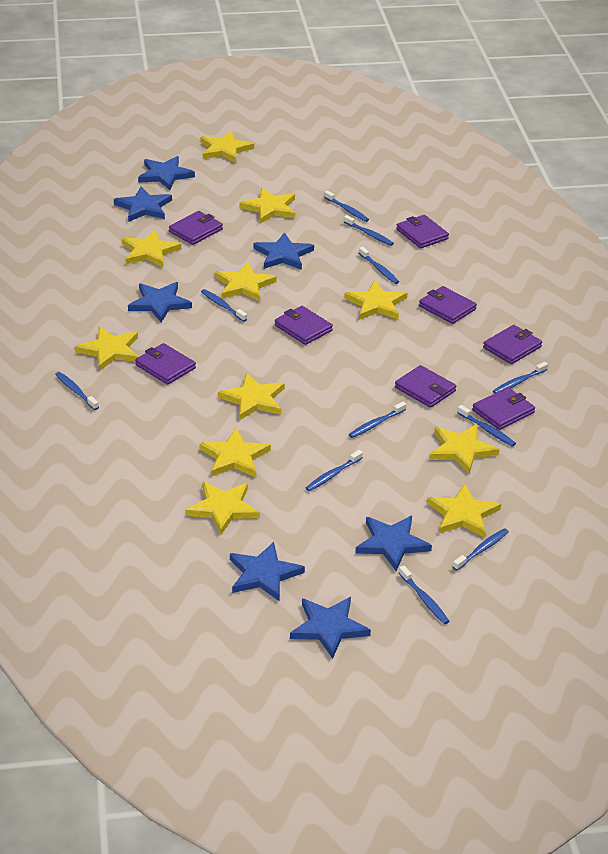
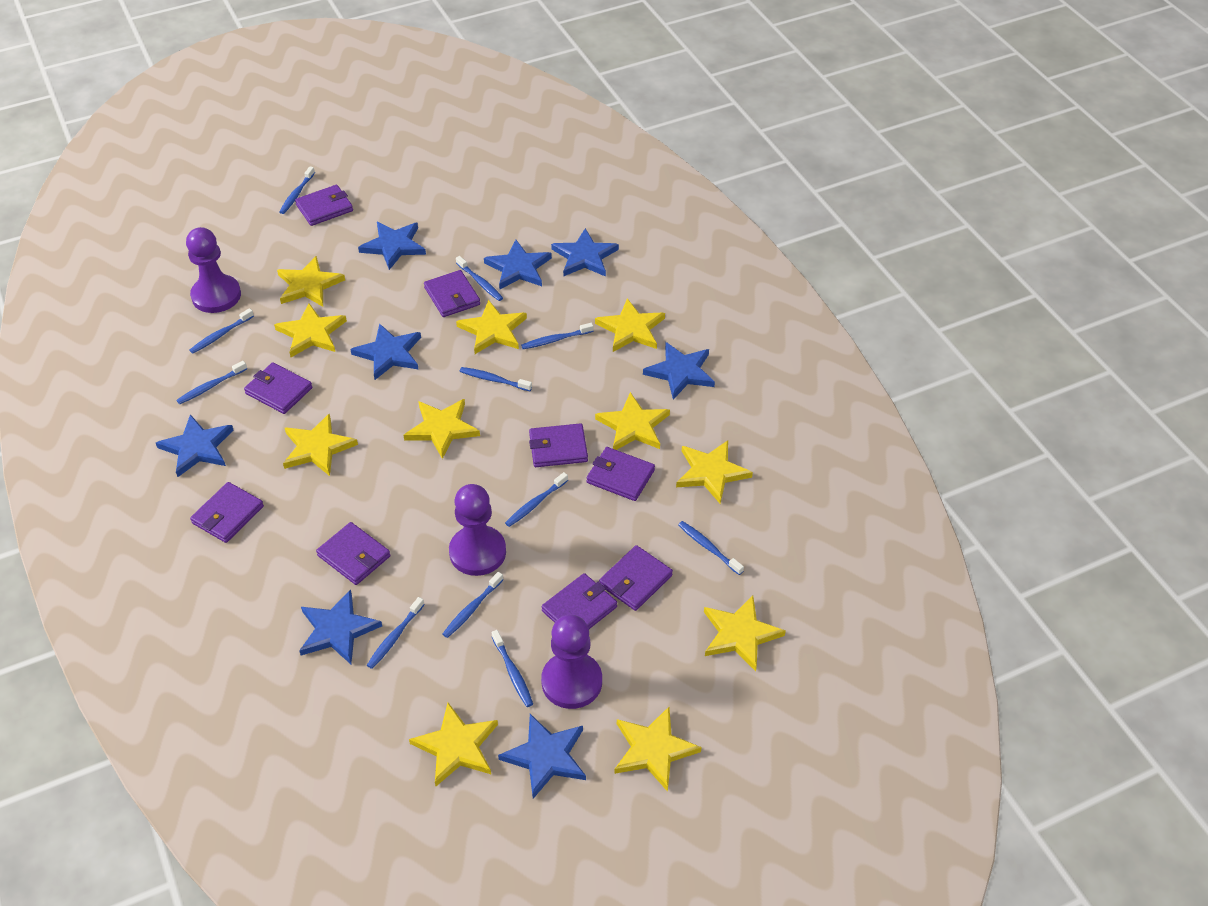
blue star: 7 -> 8
purple pawn: 0 -> 3
purple wallet: 8 -> 9

